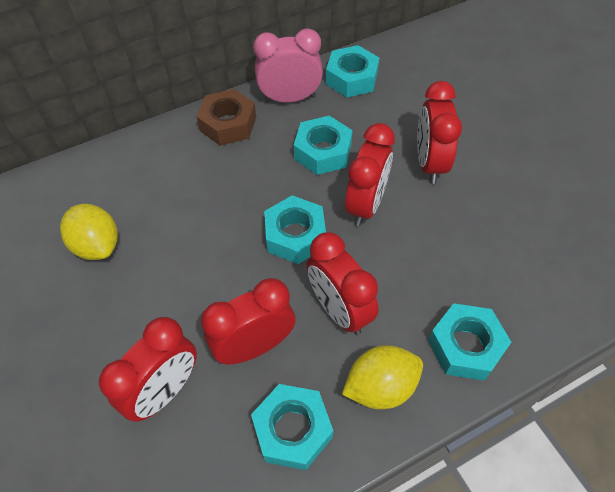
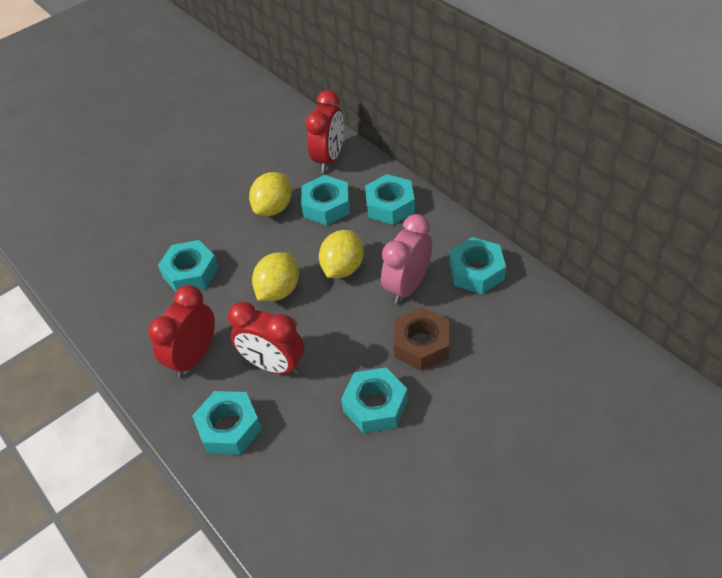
red clock: 5 -> 3
turquoise nut: 5 -> 6
yellow lemon: 2 -> 3

